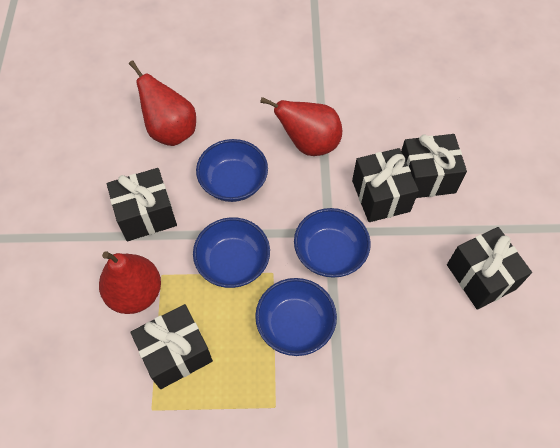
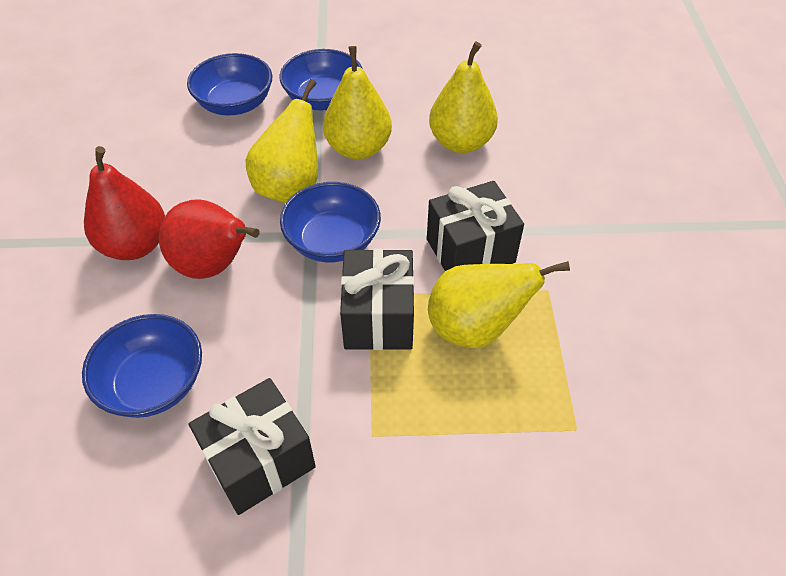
black gift: 5 -> 3
red pear: 3 -> 2
yellow pear: 0 -> 4

